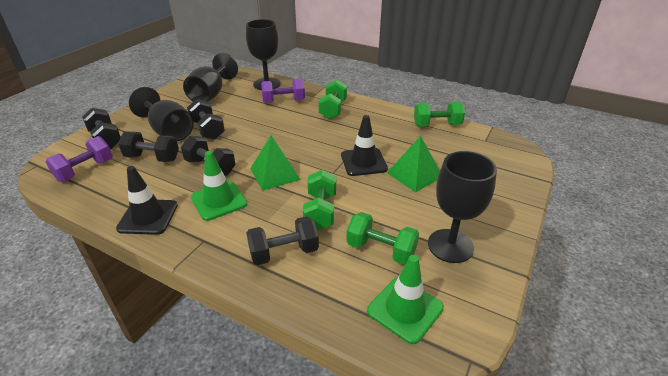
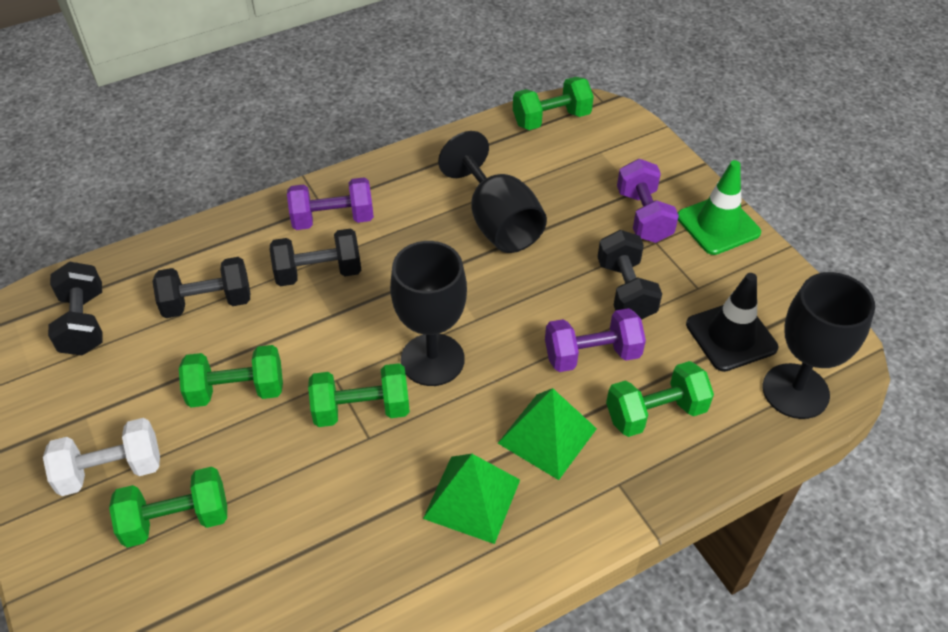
black dumbbell: 5 -> 4
black goblet: 4 -> 3
black traffic cone: 2 -> 1
green dumbbell: 4 -> 5
green traffic cone: 2 -> 1
purple dumbbell: 2 -> 3
white dumbbell: 0 -> 1

